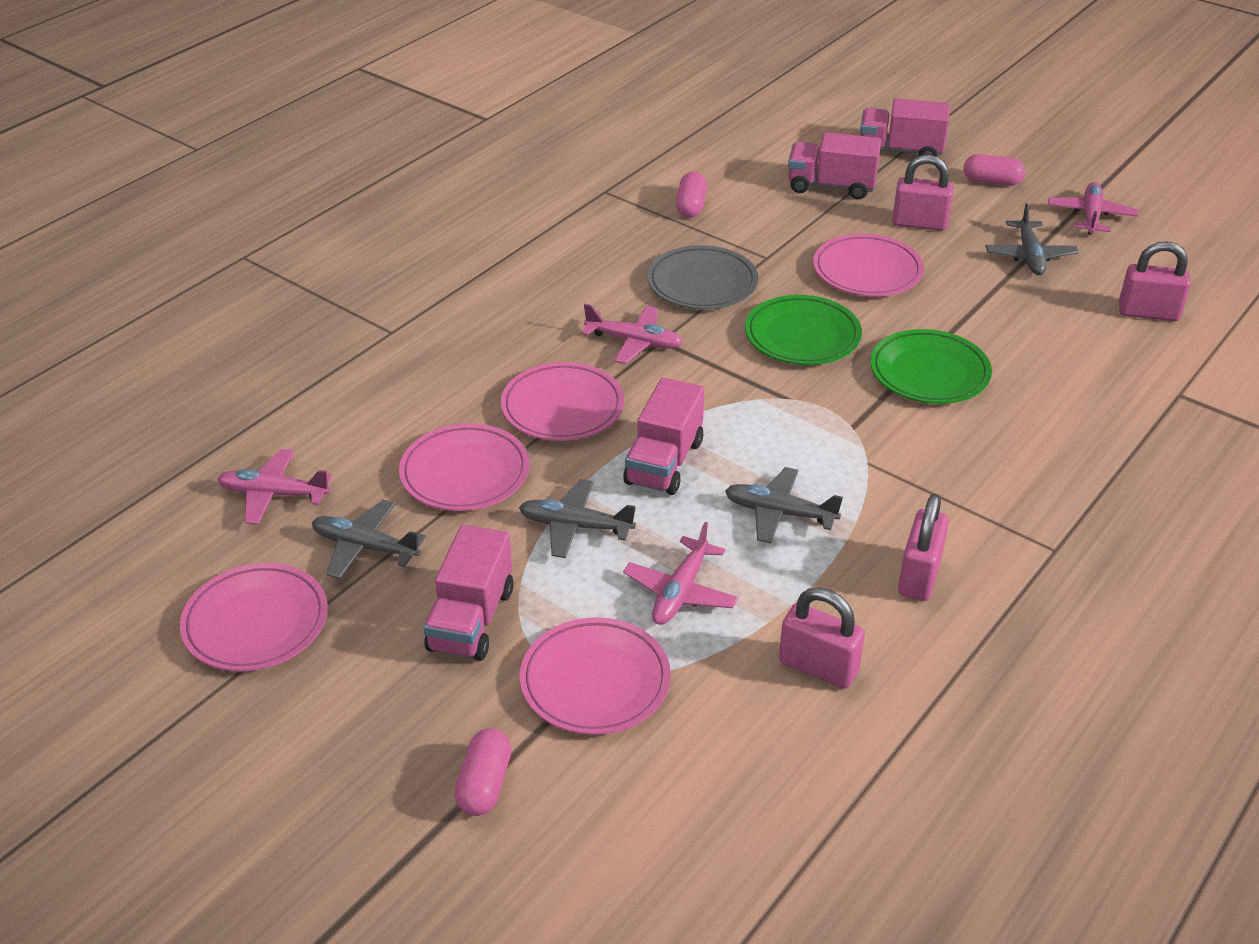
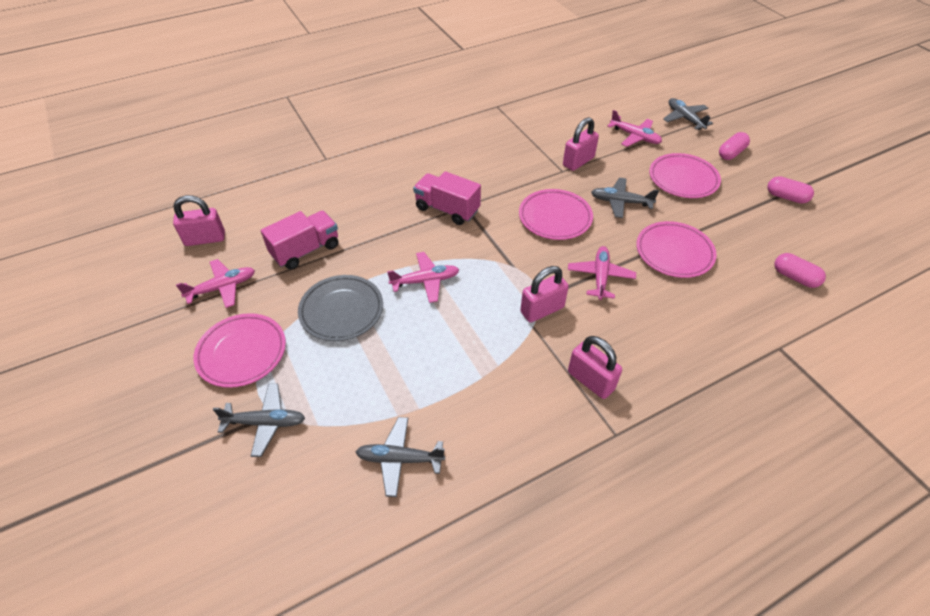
green plate: 2 -> 0
pink plate: 5 -> 4
pink truck: 4 -> 2

